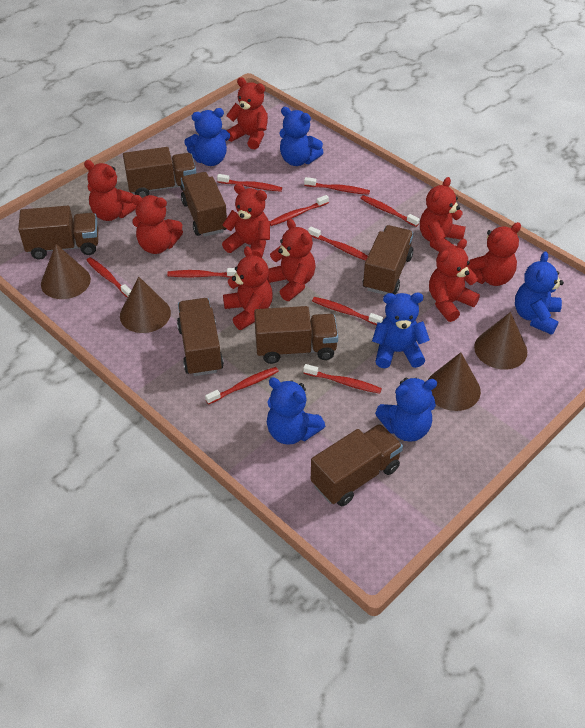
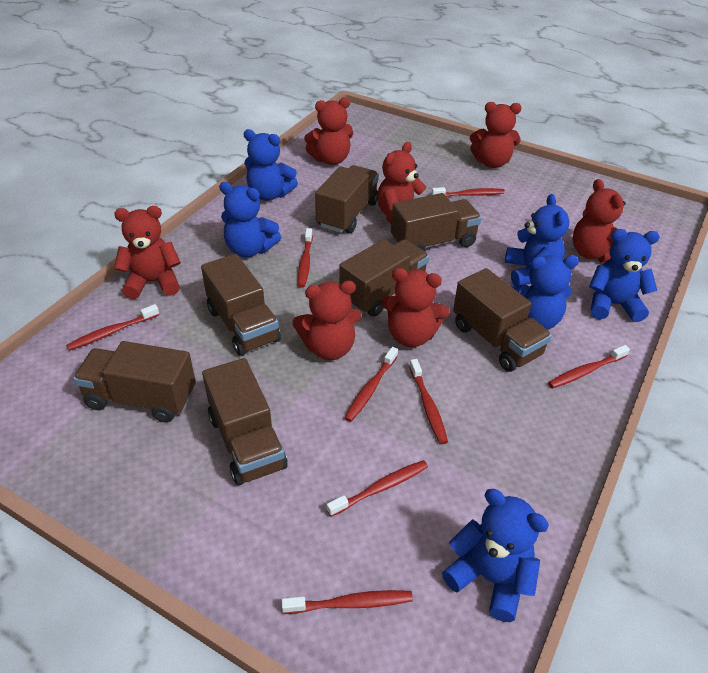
brown cone: 4 -> 0
red teddy bear: 9 -> 7
red toothbrush: 10 -> 8

